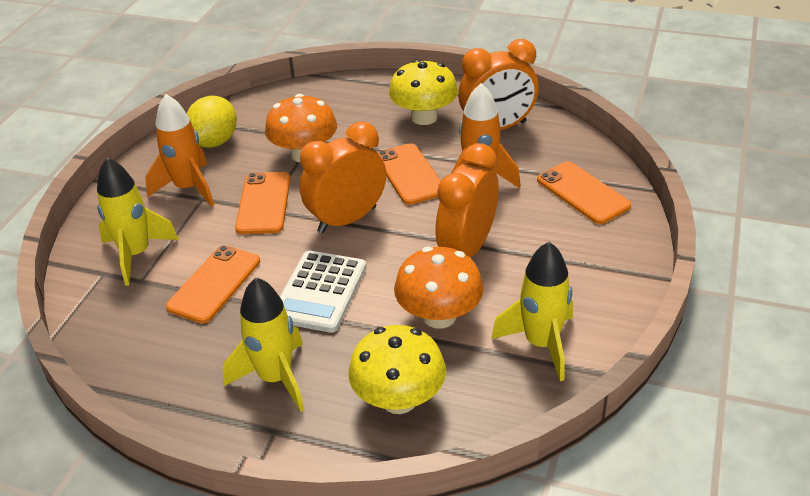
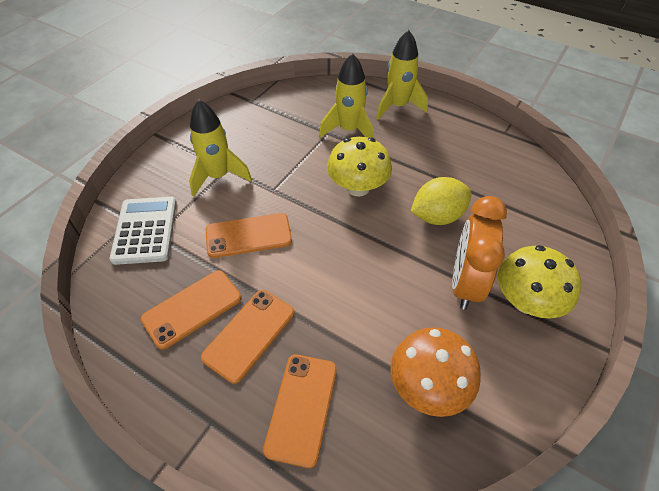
orange clock: 3 -> 1
orange mushroom: 2 -> 1
orange rocket: 2 -> 0

